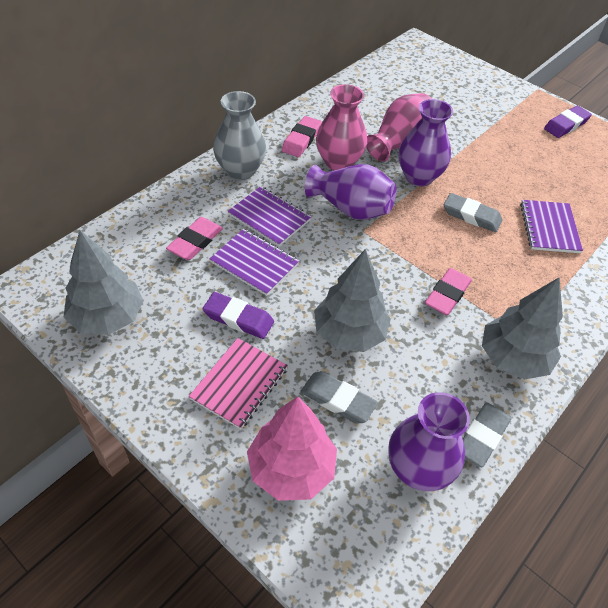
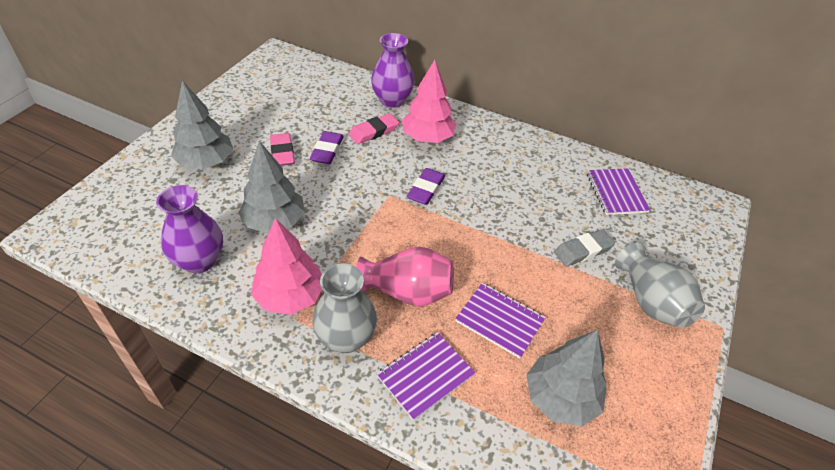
grey eraser: 3 -> 1
grey vase: 1 -> 2
pink eraser: 3 -> 2
pink notebook: 1 -> 0
pink tree: 1 -> 2
pink vase: 2 -> 1
purple vase: 3 -> 2

